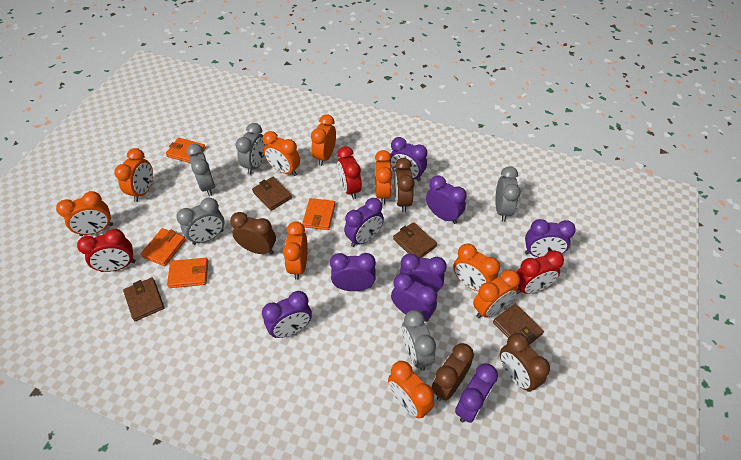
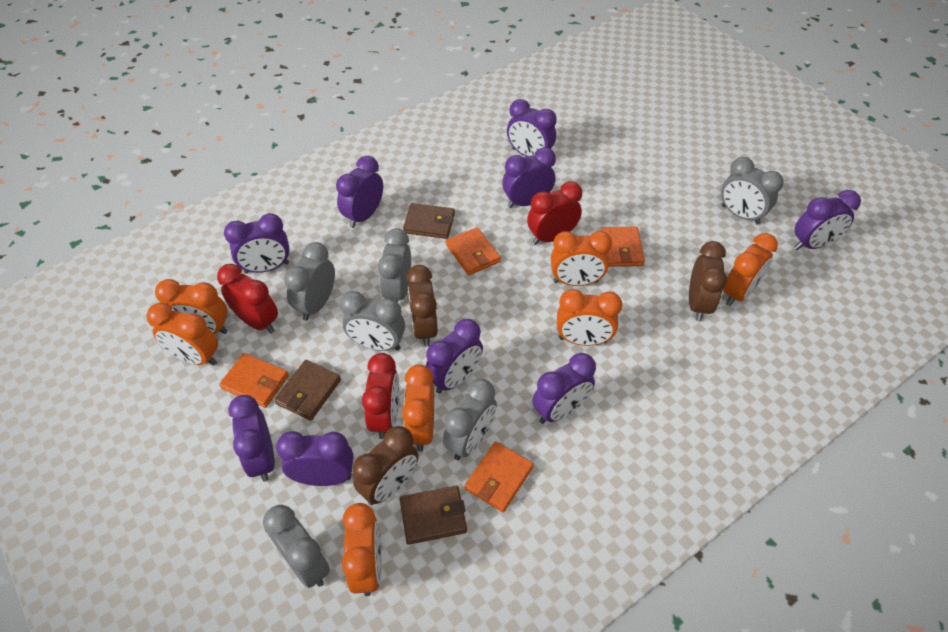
brown clock: 4 -> 3
brown wallet: 4 -> 3
grey clock: 5 -> 6
orange clock: 9 -> 7

